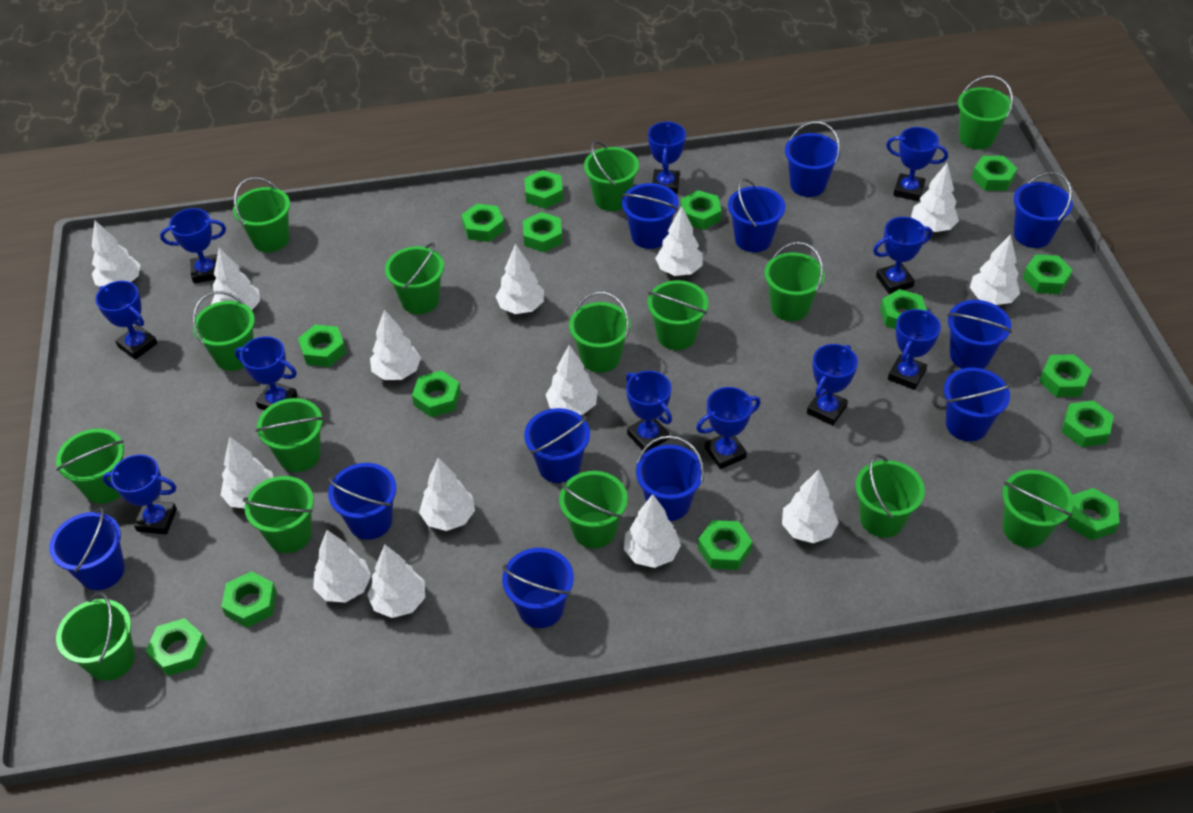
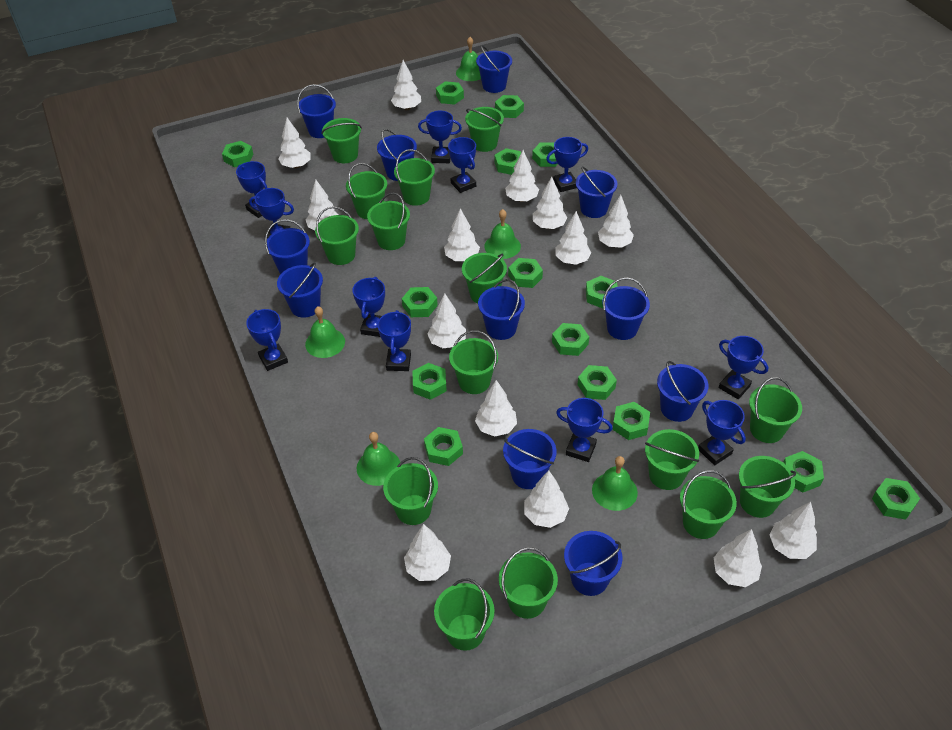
green bell: 0 -> 5

